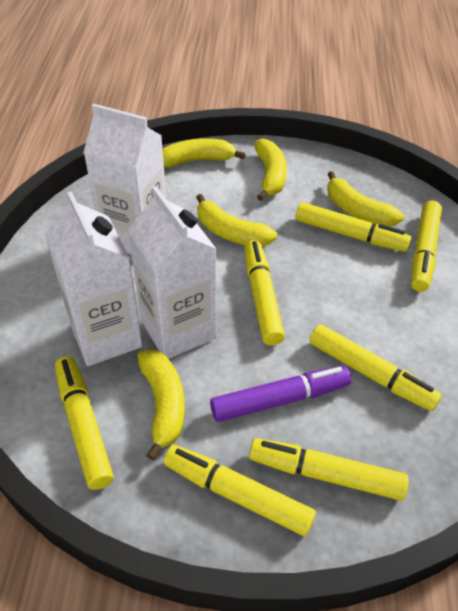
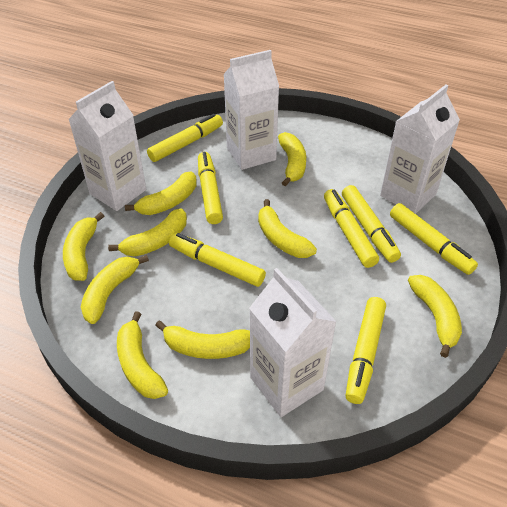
purple marker: 1 -> 0
white carton: 3 -> 4
yellow banana: 5 -> 9

